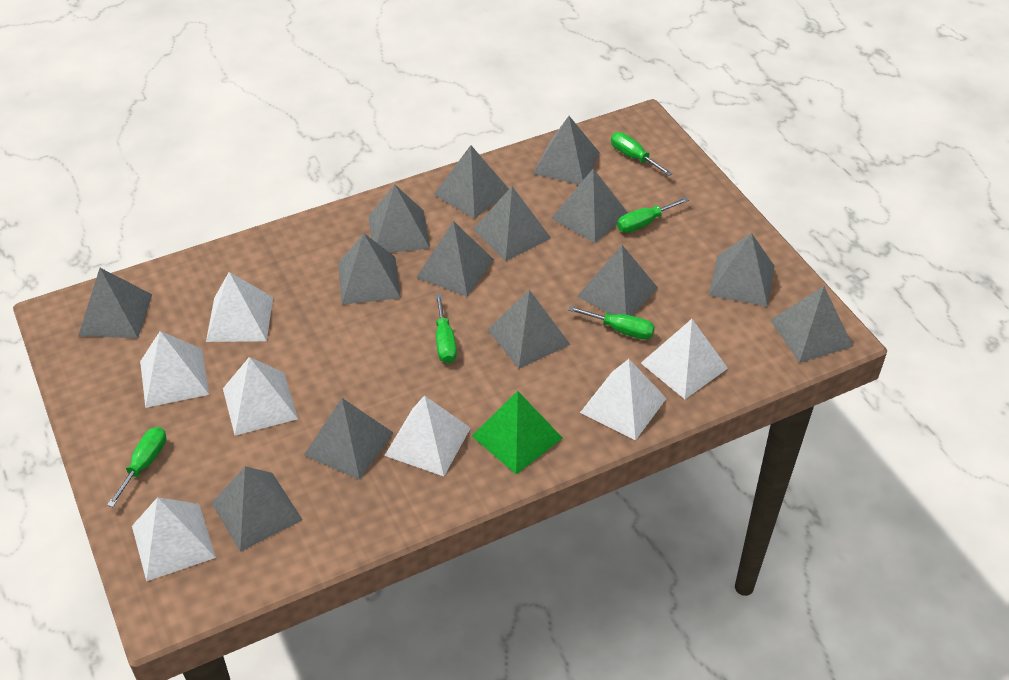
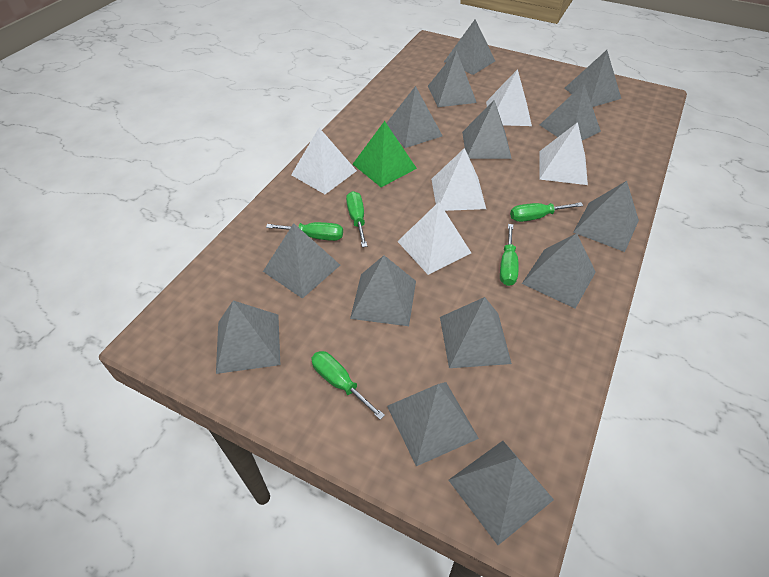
white pyramid: 7 -> 5

